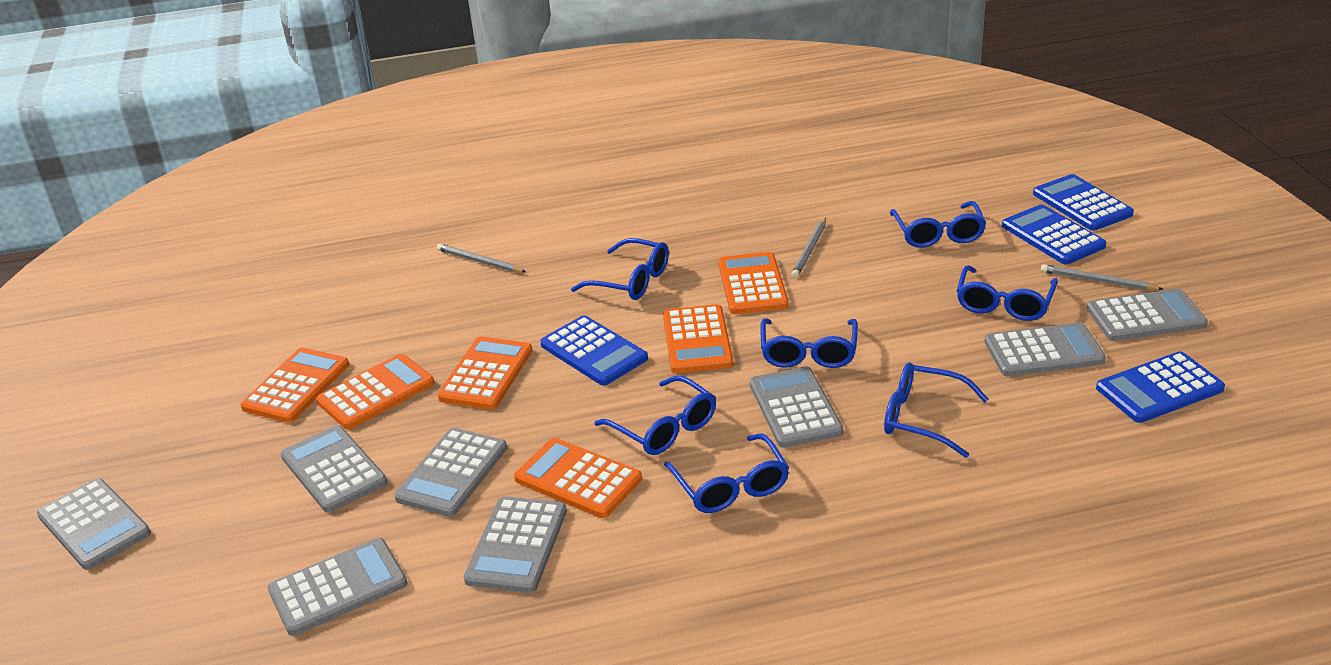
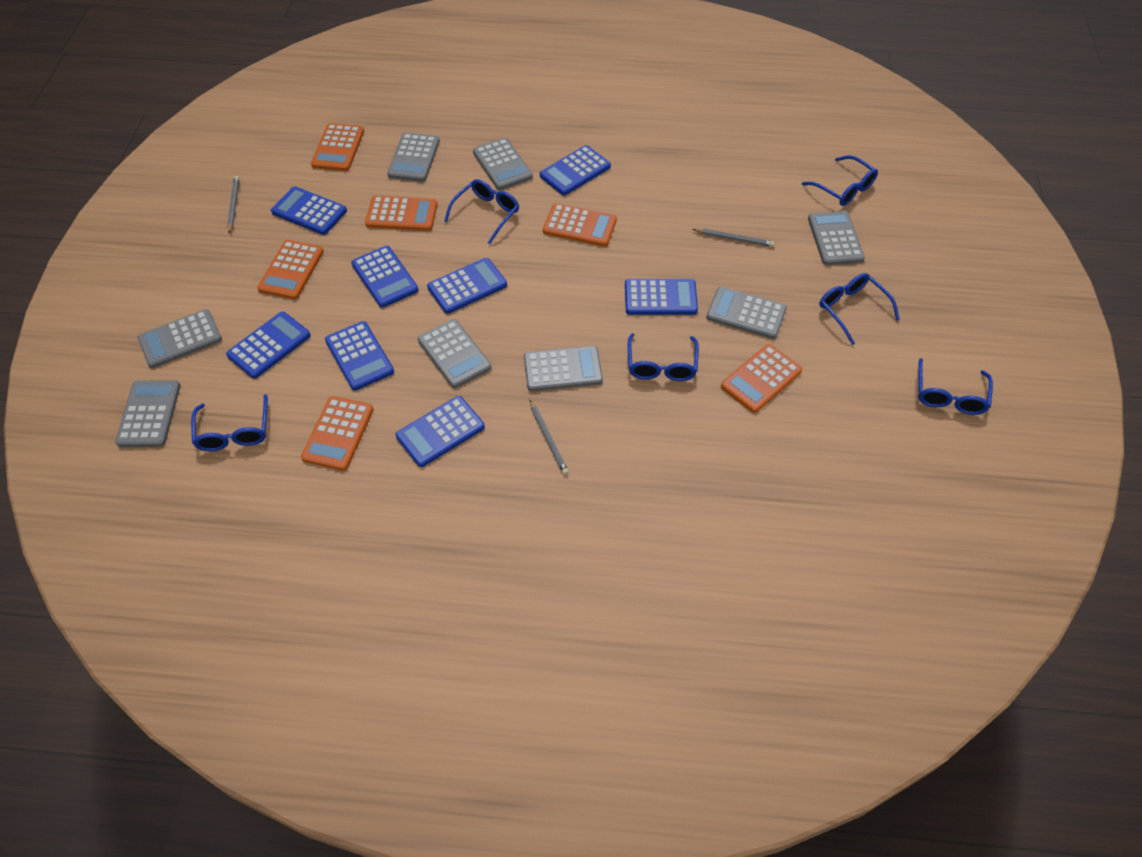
blue calculator: 4 -> 8
blue glasses: 7 -> 6

